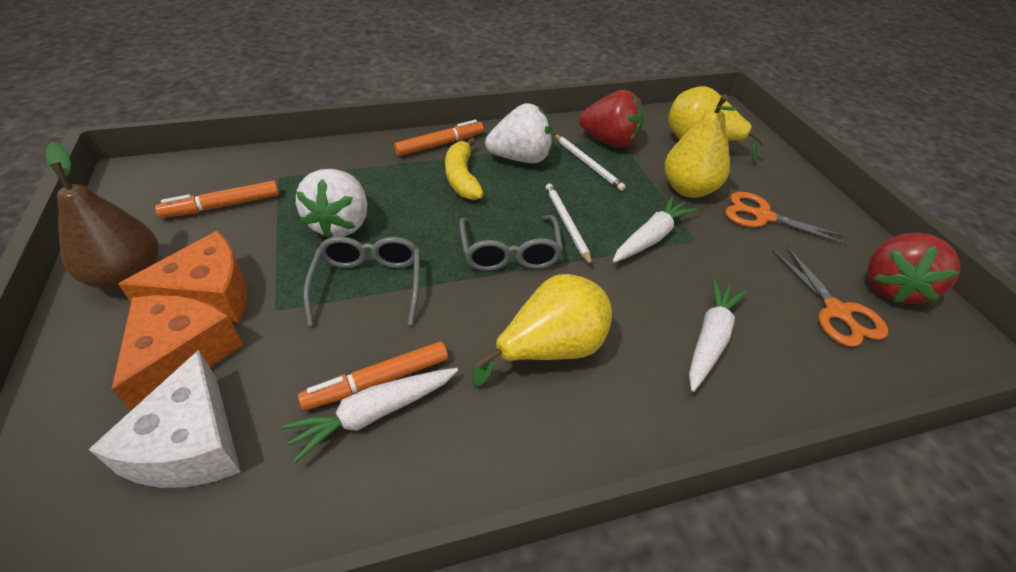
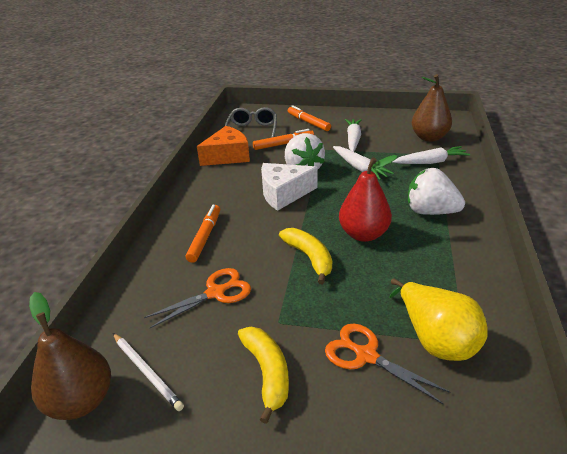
brown pear: 1 -> 2
grey glasses: 2 -> 1
orange cheese: 2 -> 1
red pear: 0 -> 1
red strawberry: 2 -> 0
white pencil: 2 -> 1
yellow banana: 1 -> 2
yellow pear: 3 -> 1

